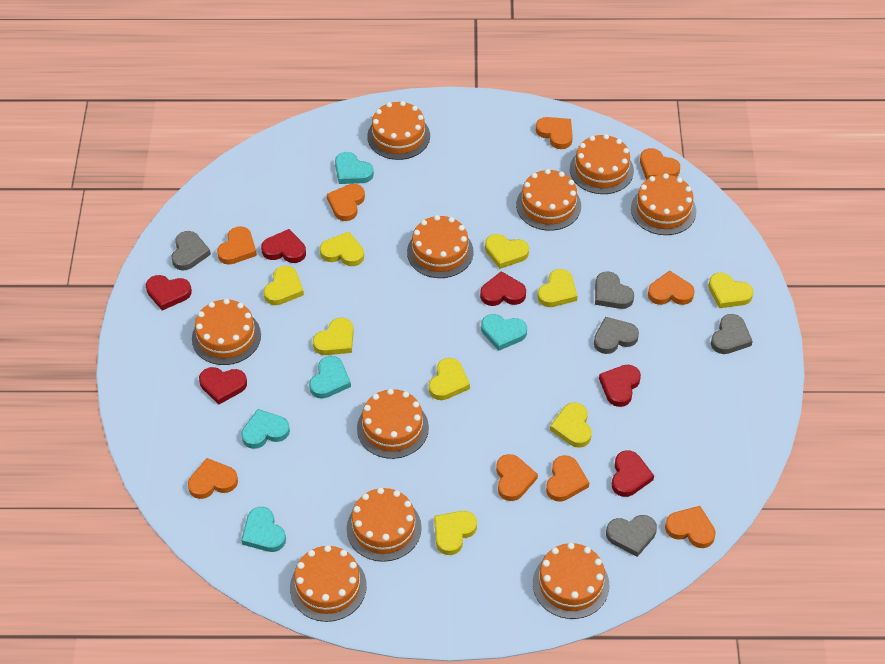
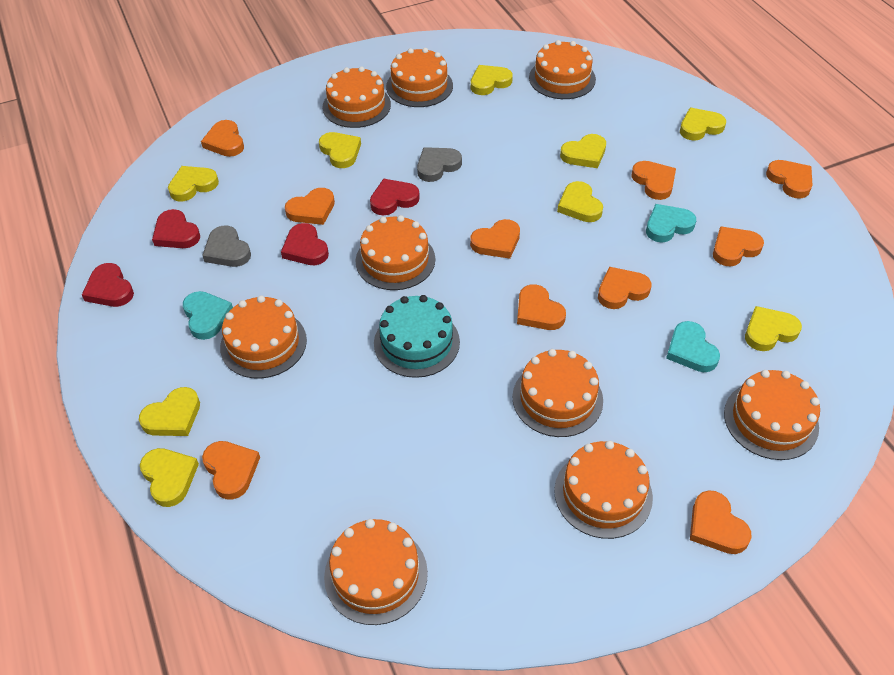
grey heart: 5 -> 2
orange cake: 10 -> 9
orange heart: 9 -> 10
red heart: 6 -> 4
turquoise cake: 0 -> 1
turquoise heart: 5 -> 3

